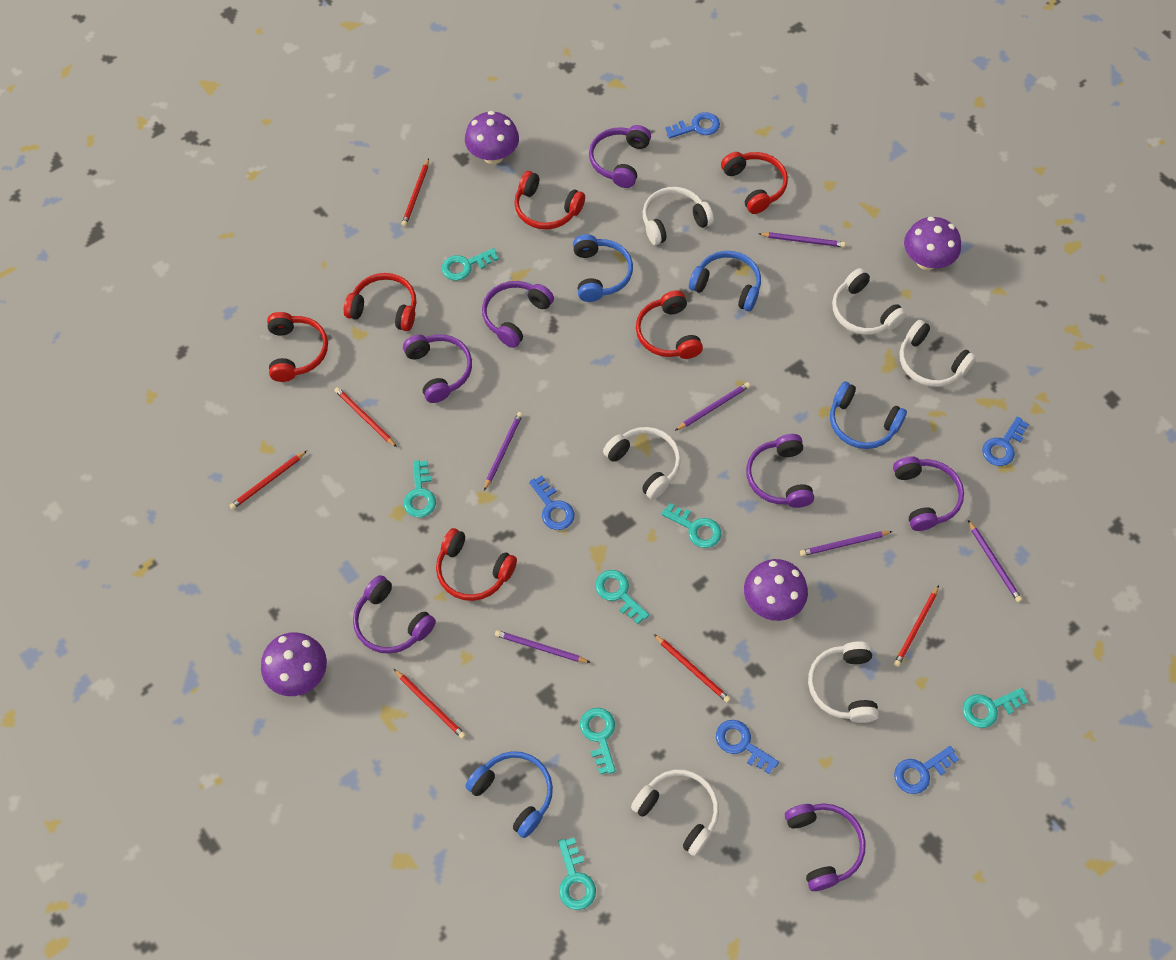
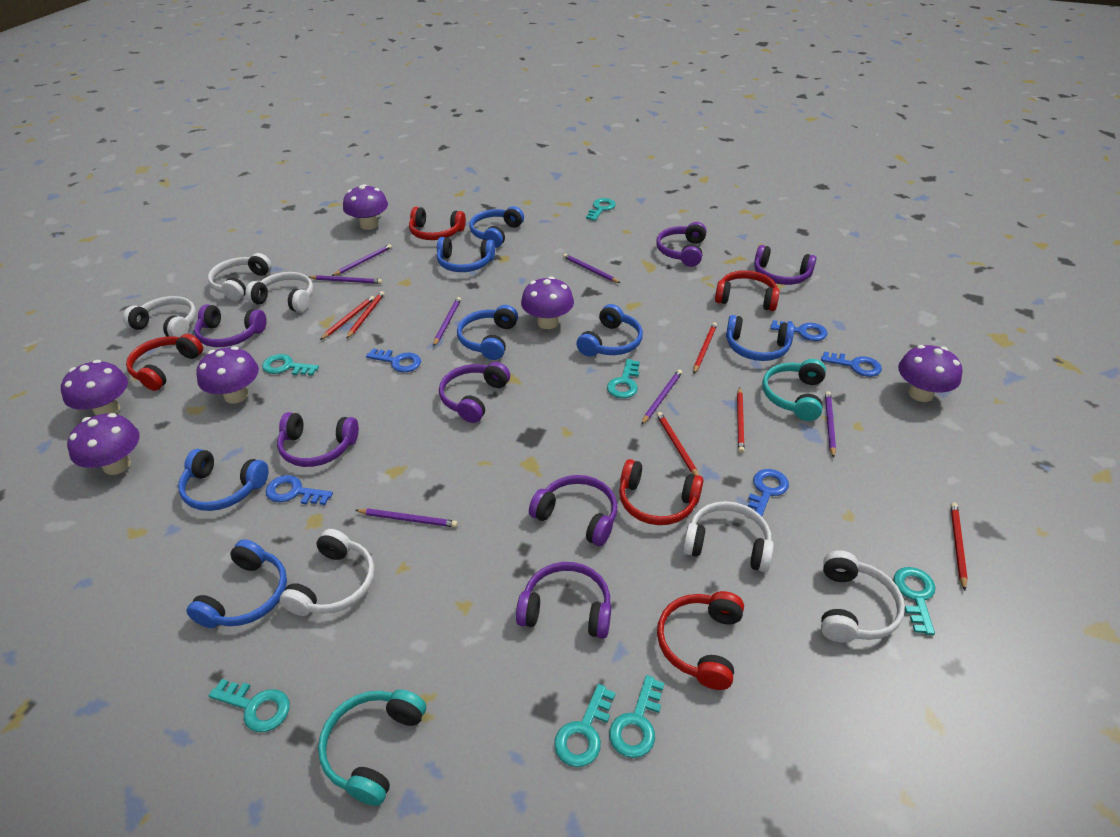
blue headphones: 4 -> 7
purple mushroom: 4 -> 6
purple pencil: 6 -> 7
red headphones: 6 -> 5
turquoise headphones: 0 -> 2

